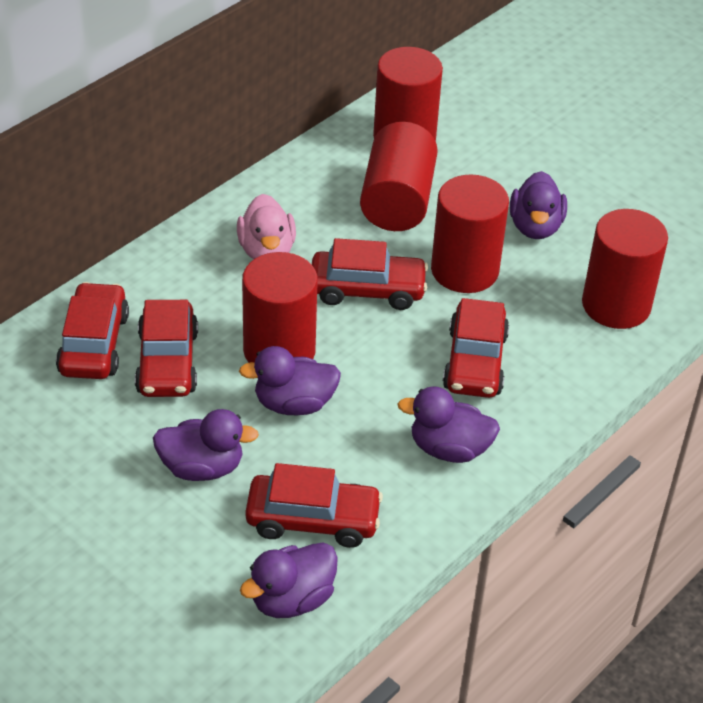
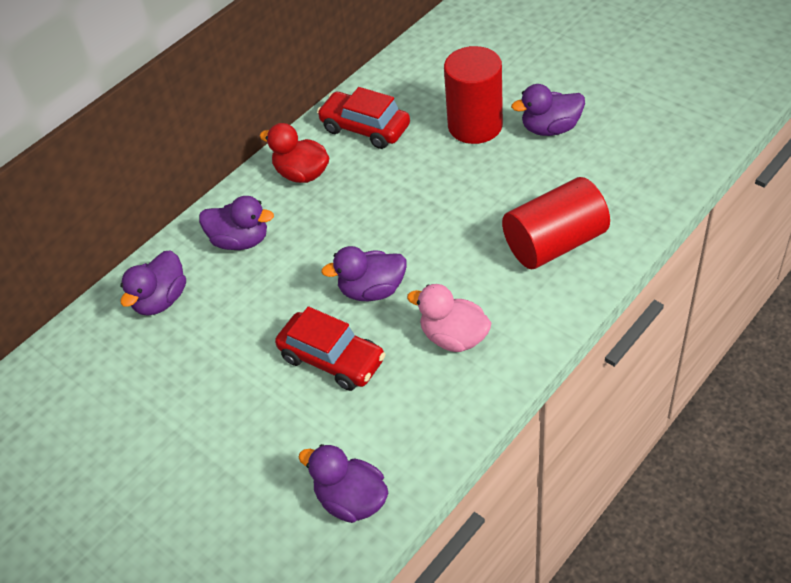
red car: 5 -> 2
red cylinder: 5 -> 2
red duck: 0 -> 1

